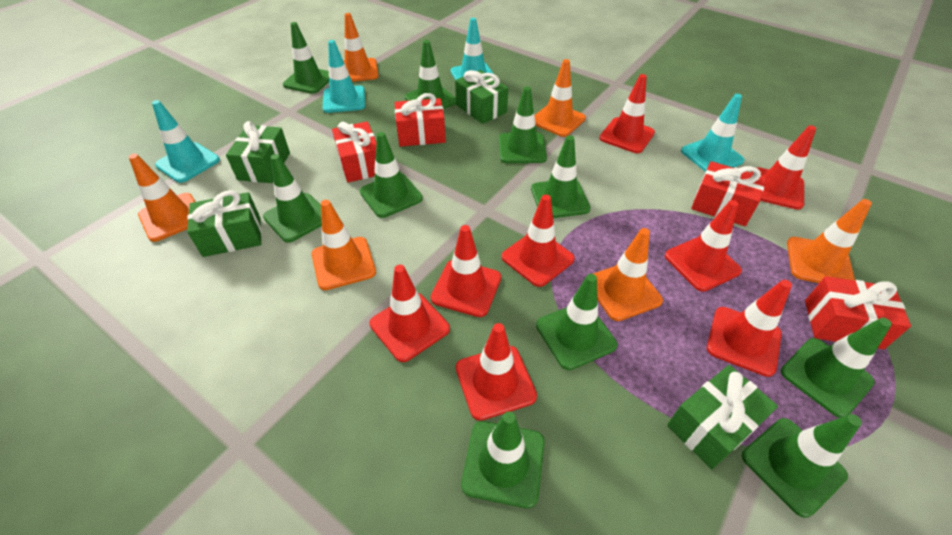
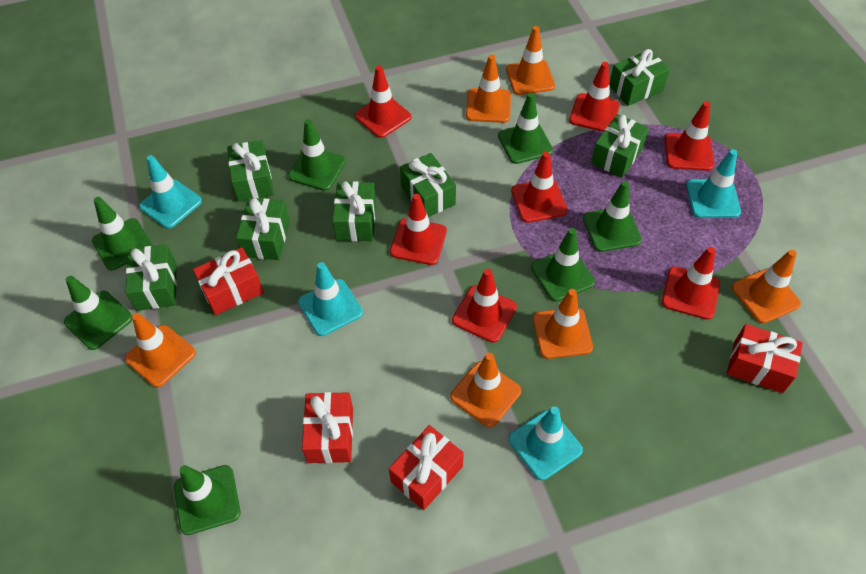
green gift: 4 -> 7
green traffic cone: 10 -> 7
red traffic cone: 8 -> 7

